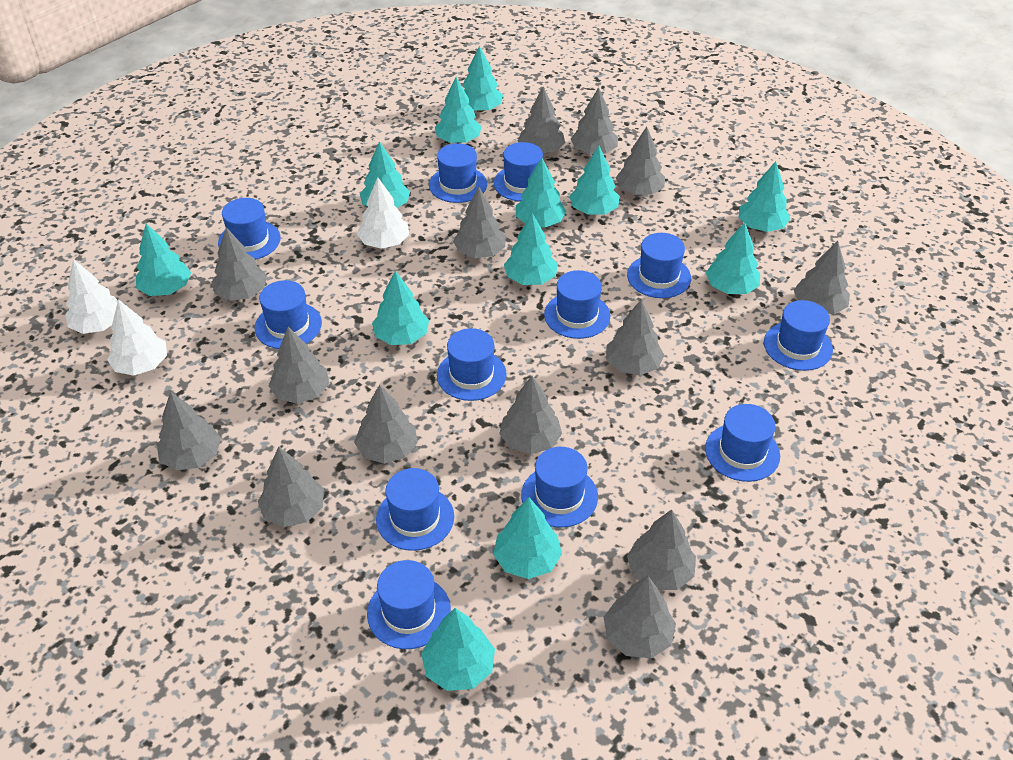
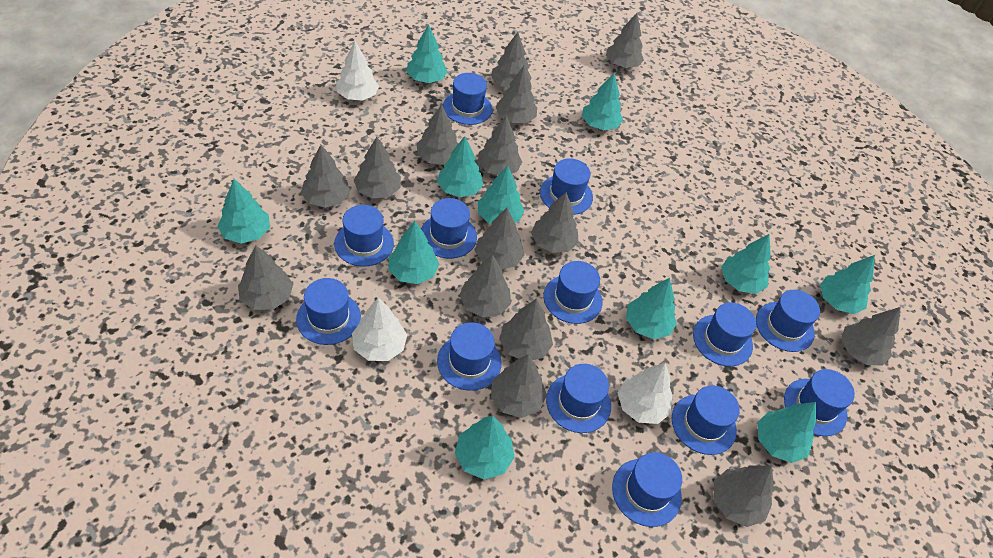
blue hat: 12 -> 13
grey tree: 14 -> 15
turquoise tree: 12 -> 11

